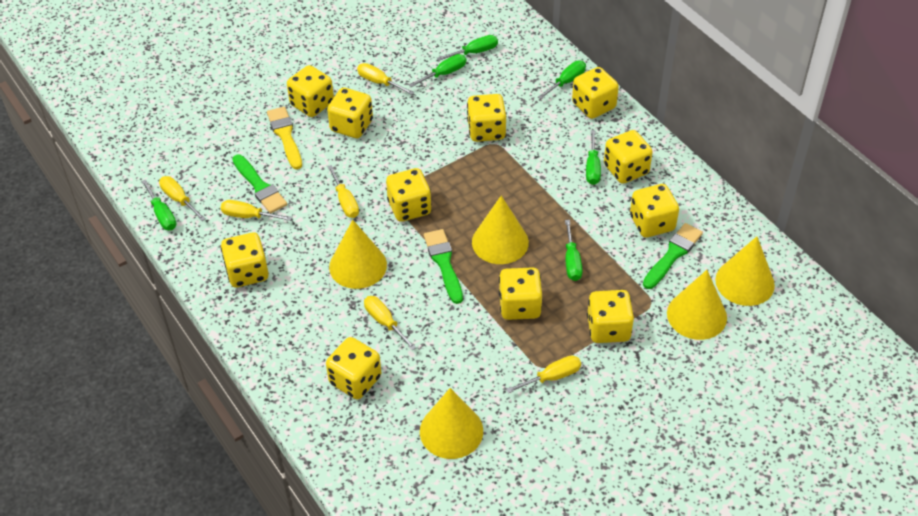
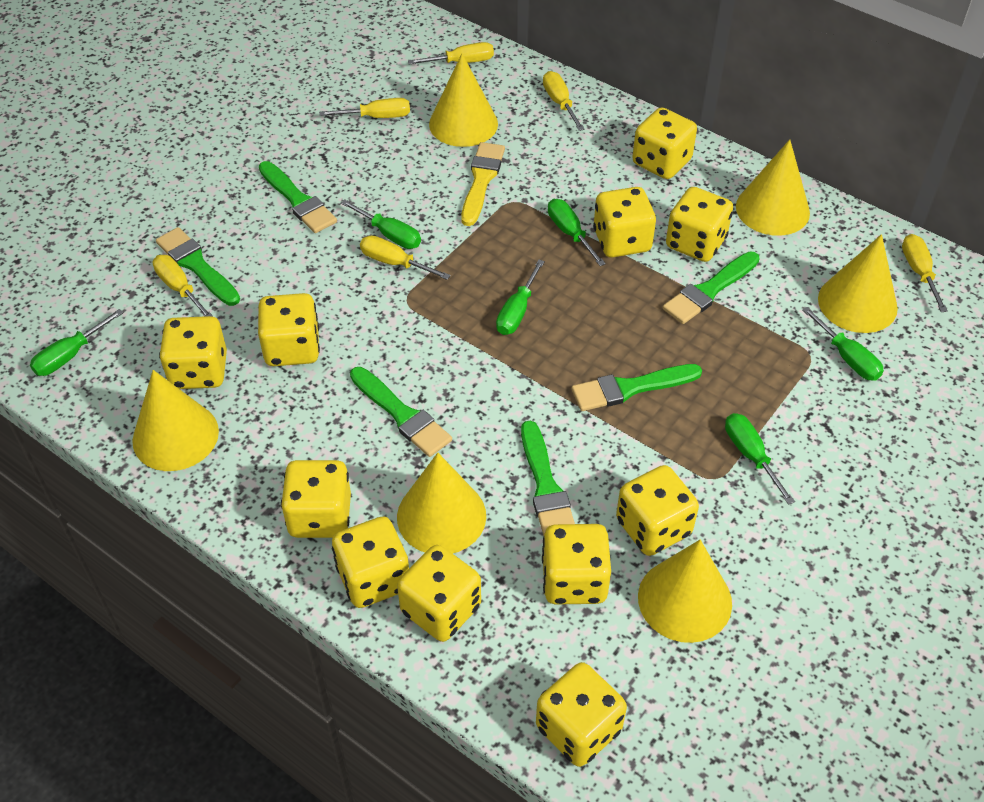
green brush: 3 -> 6
yellow cone: 5 -> 6

